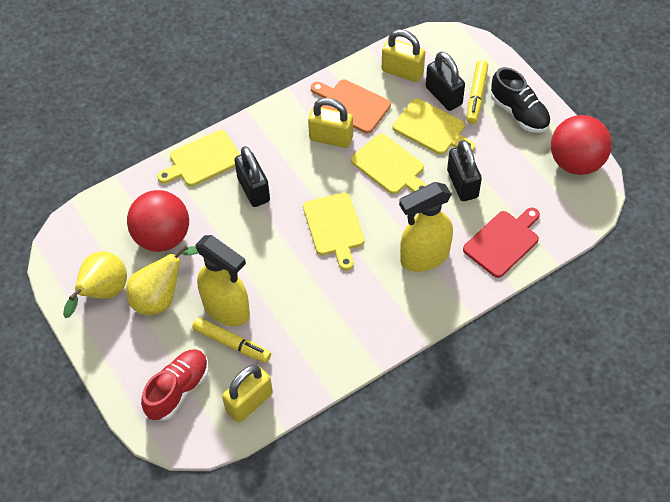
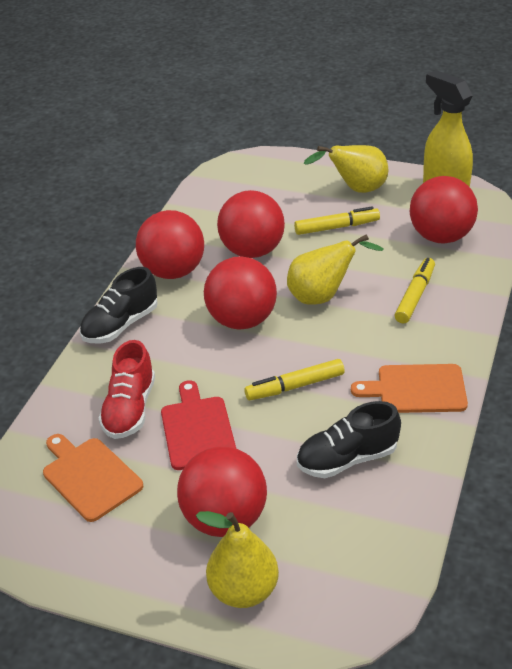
black padlock: 3 -> 0
black shoe: 1 -> 2
orange cutting board: 1 -> 2
red ball: 2 -> 5
yellow cutting board: 4 -> 0
yellow marker: 2 -> 3
yellow padlock: 3 -> 0
yellow pear: 2 -> 3
yellow spray bottle: 2 -> 1

